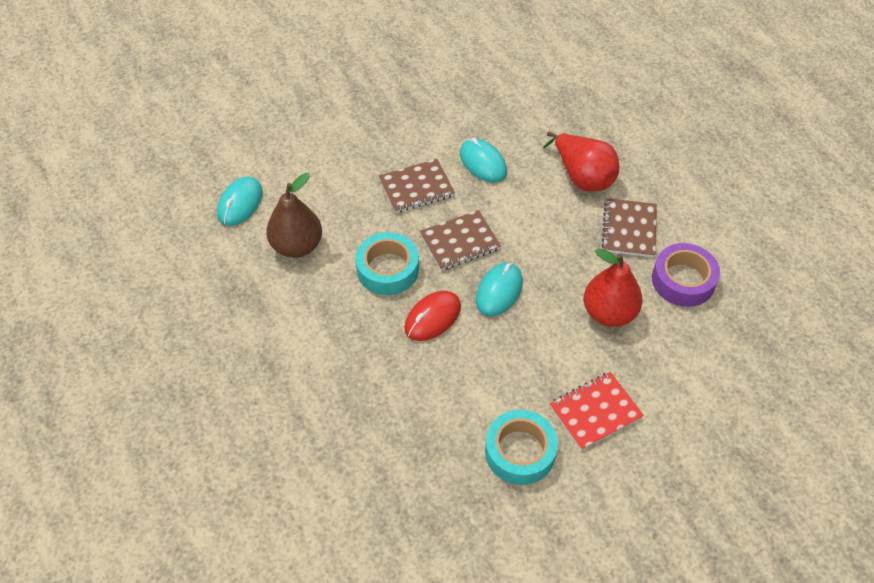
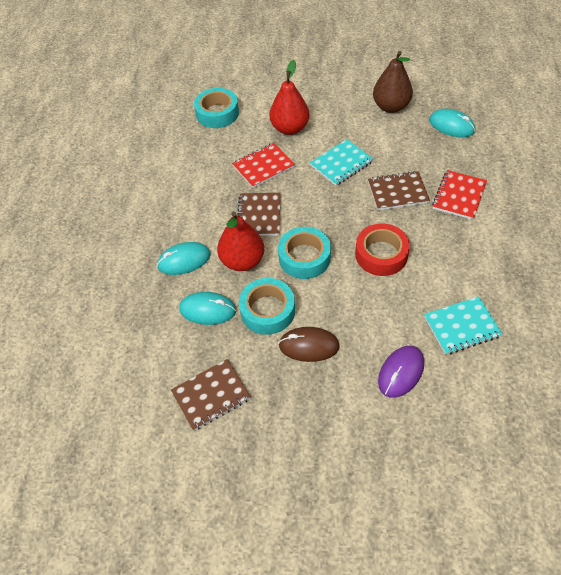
brown mouse: 0 -> 1
purple mouse: 0 -> 1
purple tape: 1 -> 0
red mouse: 1 -> 0
red notebook: 1 -> 2
red tape: 0 -> 1
turquoise notebook: 0 -> 2
turquoise tape: 2 -> 3

